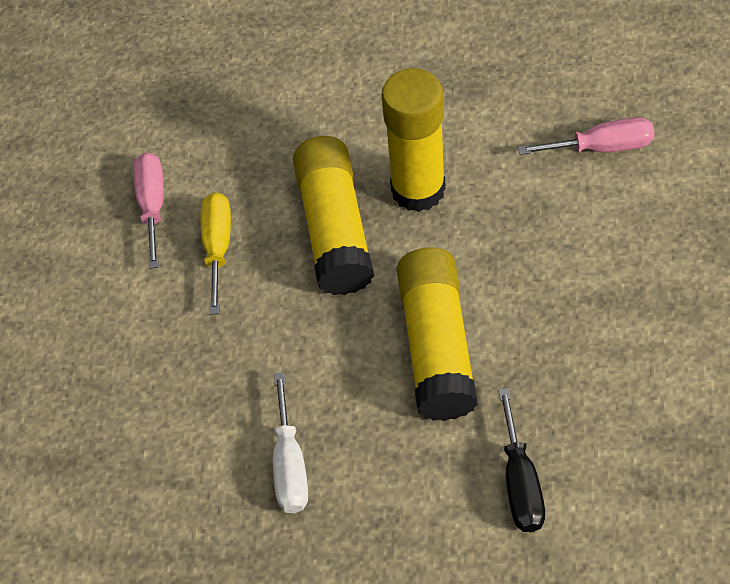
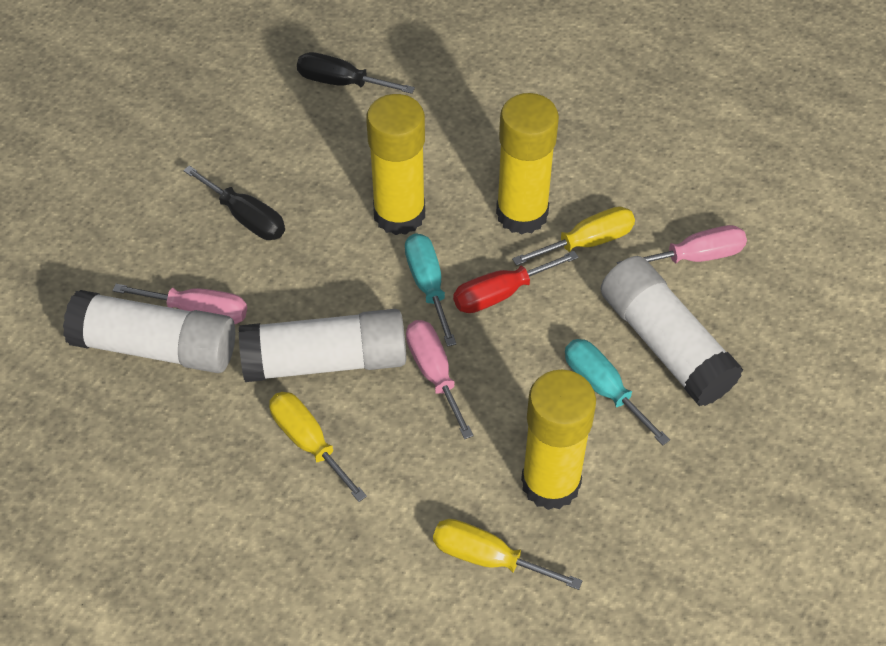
black screwdriver: 1 -> 2
pink screwdriver: 2 -> 3
red screwdriver: 0 -> 1
turquoise screwdriver: 0 -> 2
white glue stick: 0 -> 3
white screwdriver: 1 -> 0
yellow screwdriver: 1 -> 3

